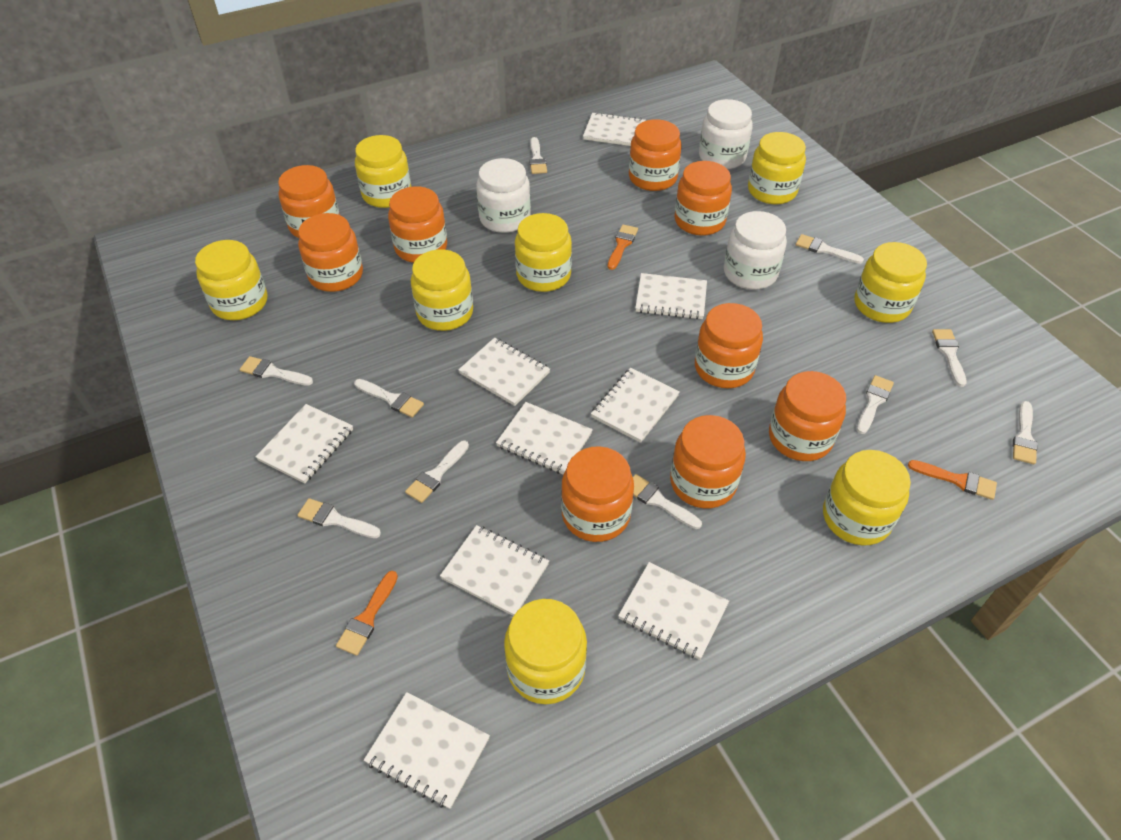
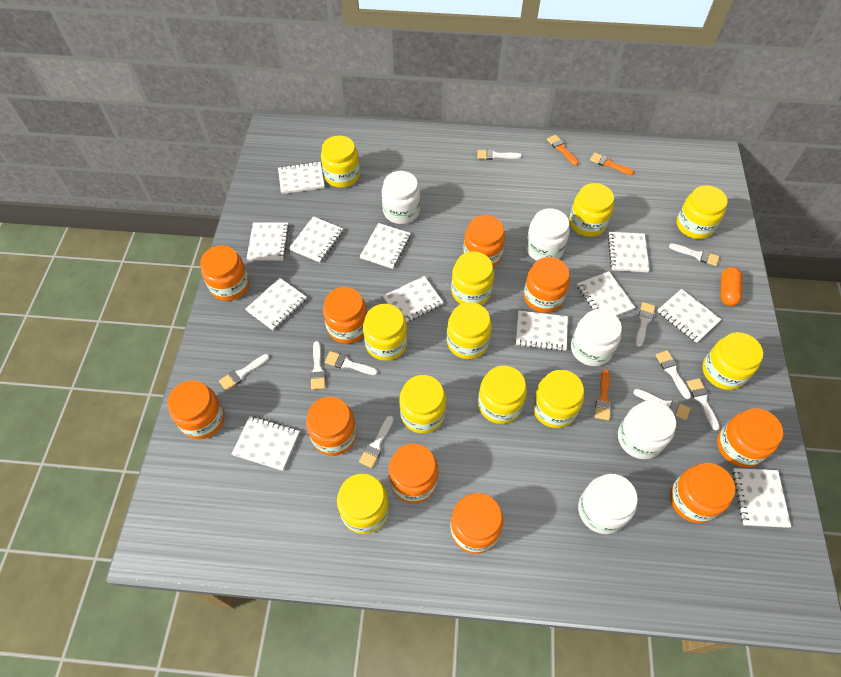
orange capsule: 0 -> 1
orange jar: 9 -> 10
white jar: 3 -> 5
white notebook: 9 -> 12
yellow jar: 8 -> 11

